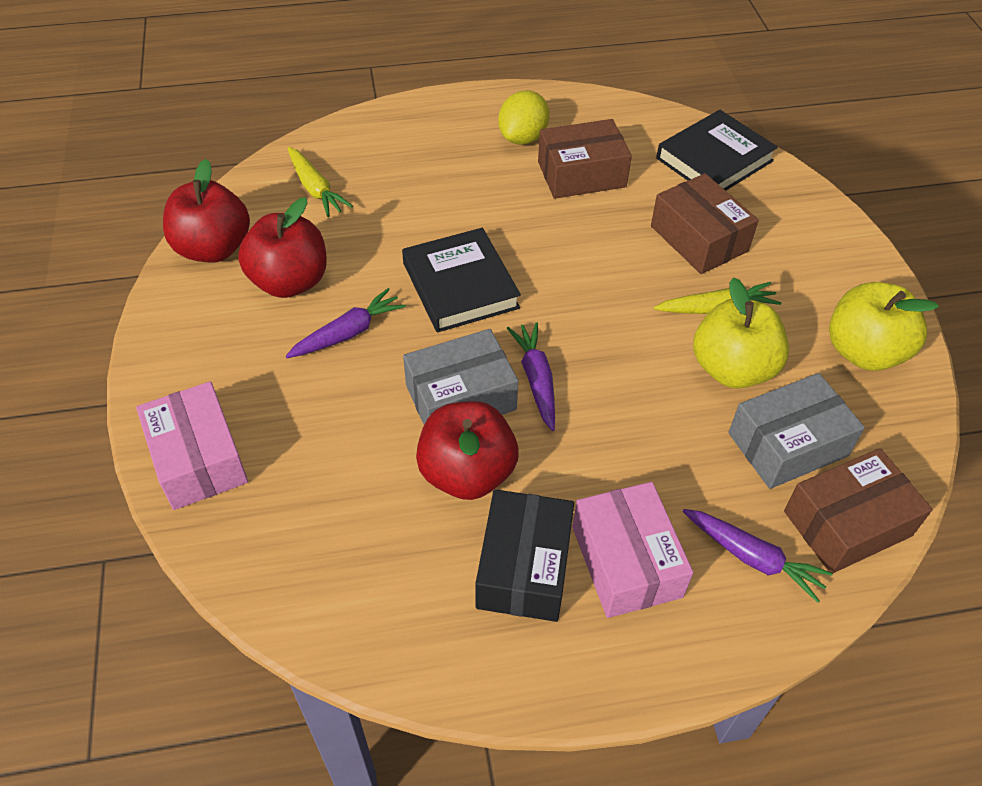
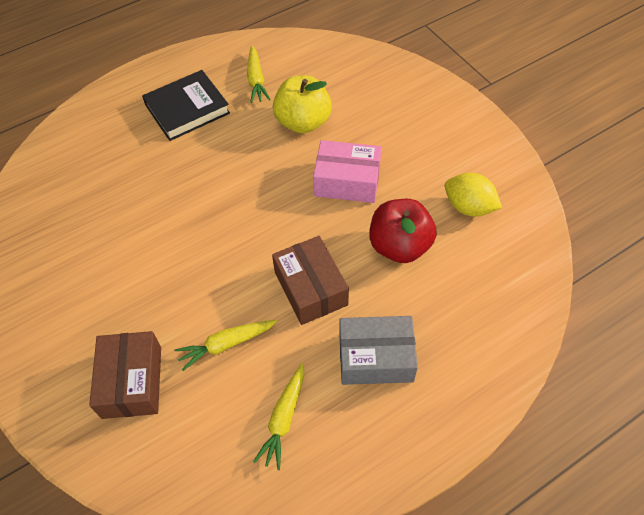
black book: 2 -> 1
black box: 1 -> 0
brown box: 3 -> 2
grey box: 2 -> 1
pink box: 2 -> 1
purple carrot: 3 -> 0
red apple: 3 -> 1
yellow apple: 2 -> 1
yellow carrot: 2 -> 3

